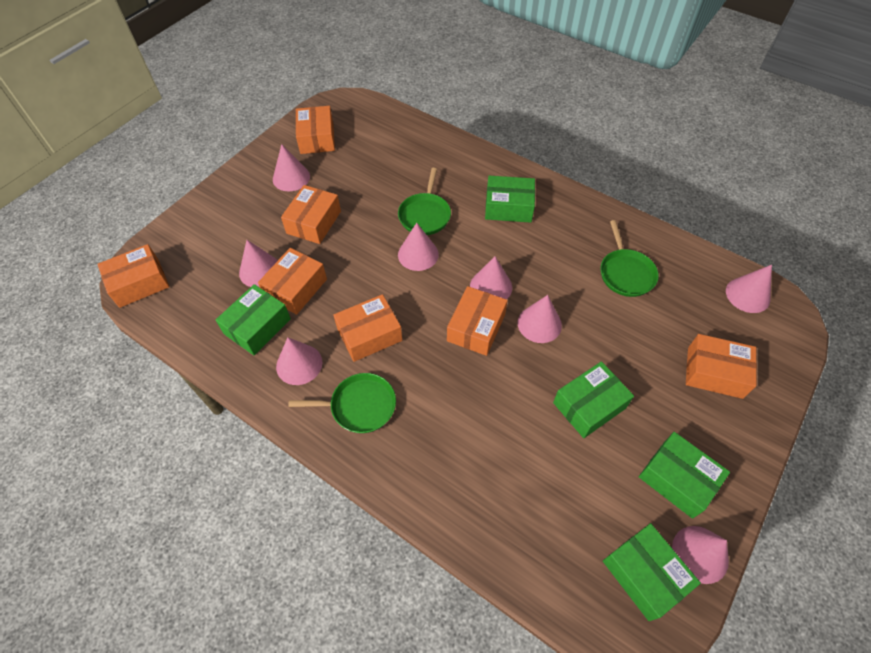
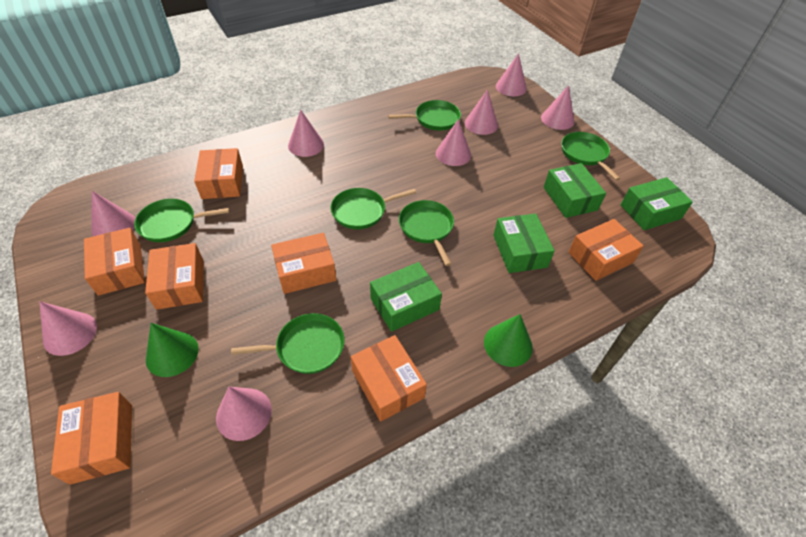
green box: 5 -> 4
green cone: 0 -> 2
green pan: 3 -> 6

